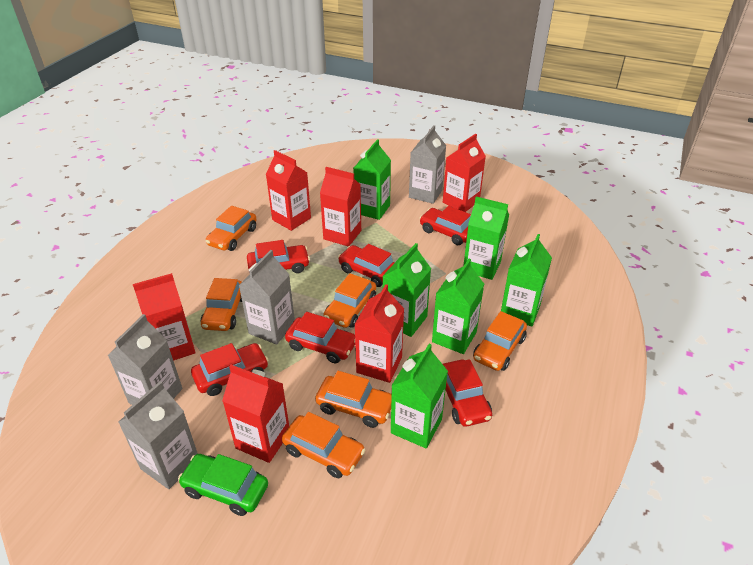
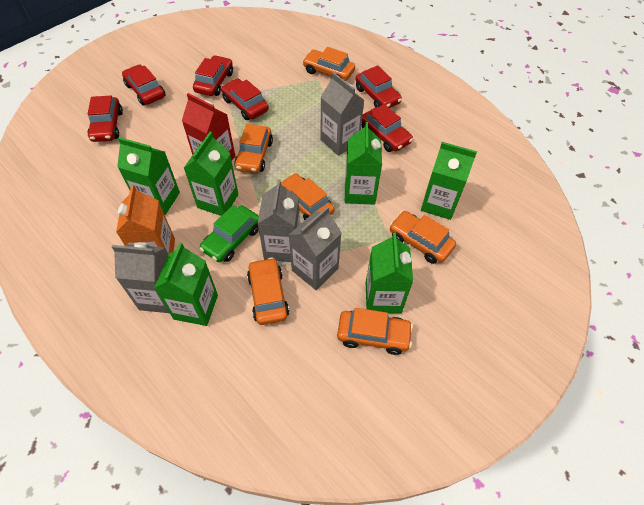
orange carton: 0 -> 1
red carton: 6 -> 1

